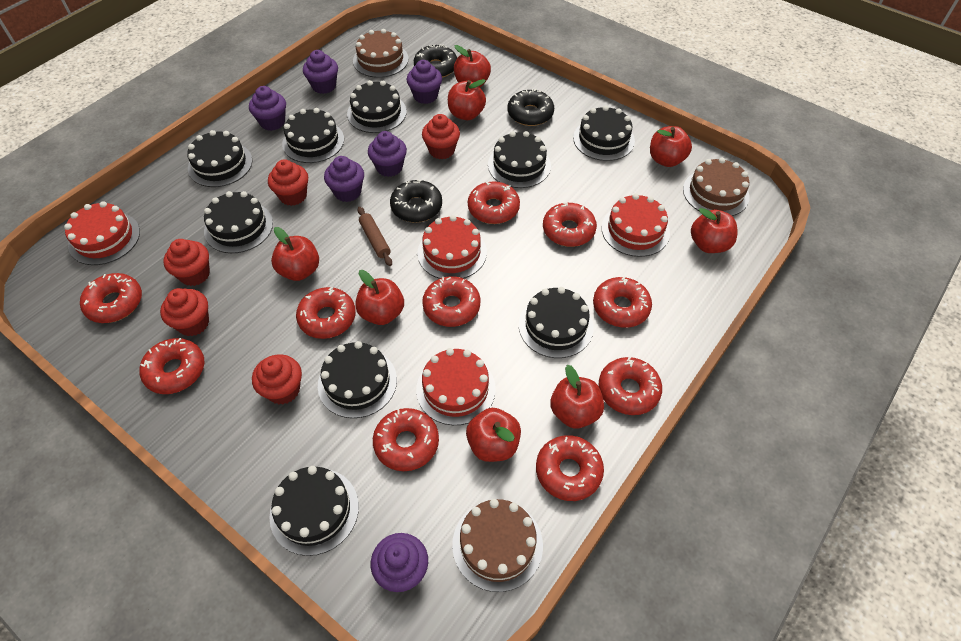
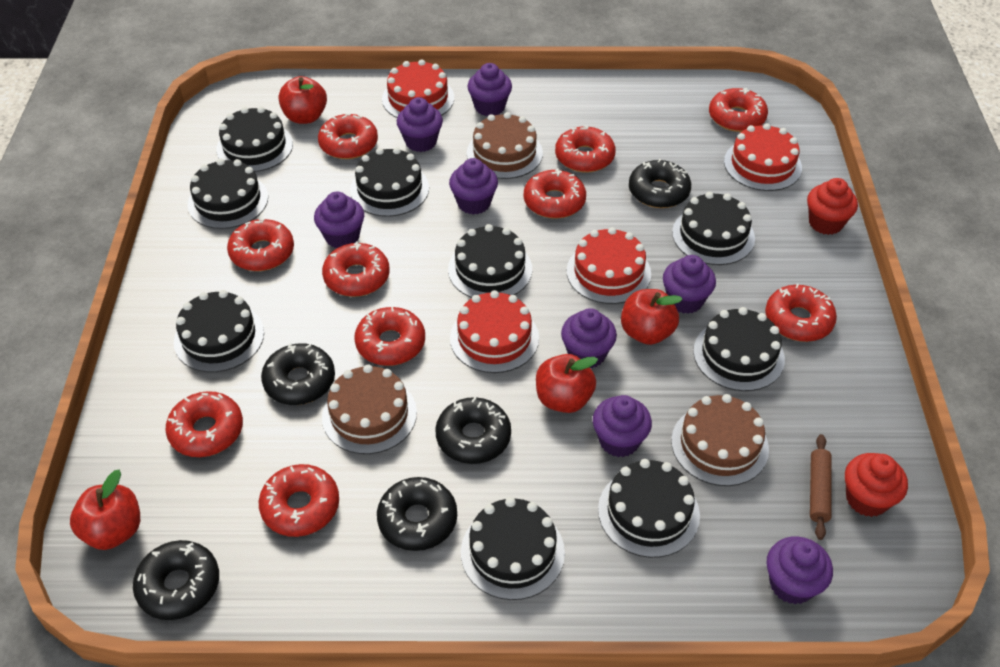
black donut: 3 -> 5
purple cupcake: 6 -> 8
red apple: 8 -> 4
red cupcake: 5 -> 2

